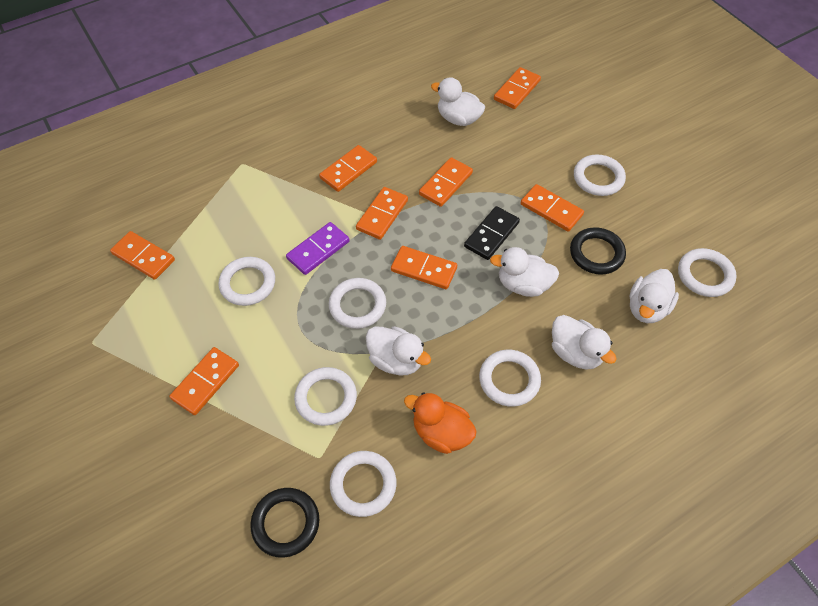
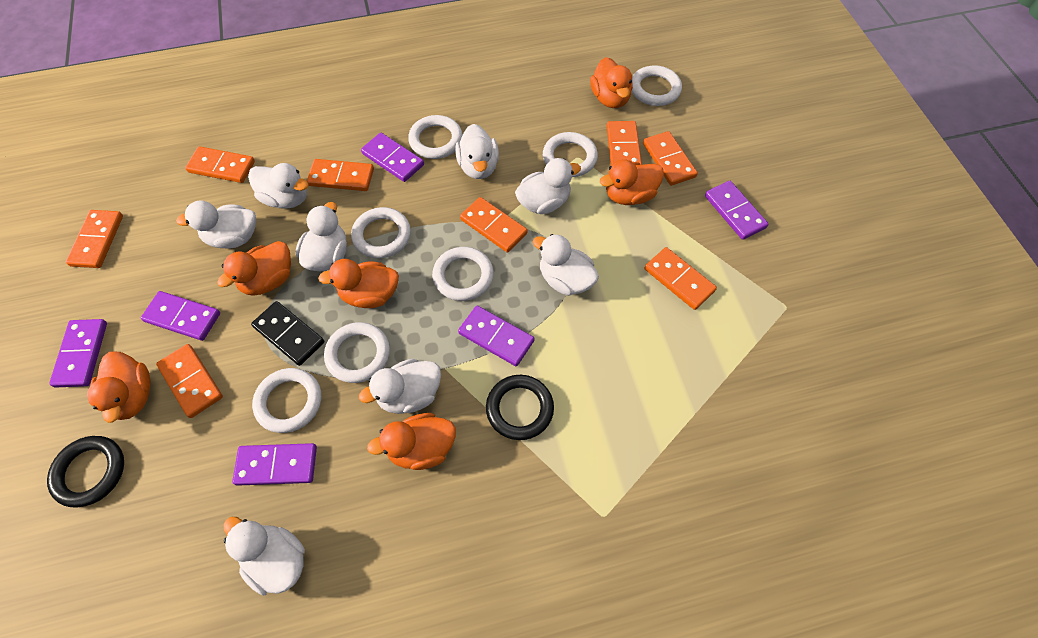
orange duck: 1 -> 6
purple domino: 1 -> 6
white duck: 5 -> 8

